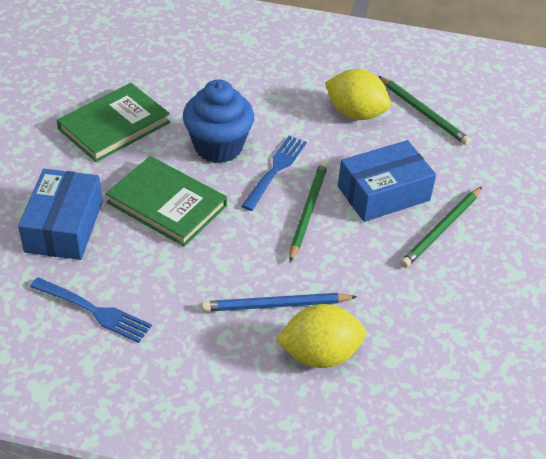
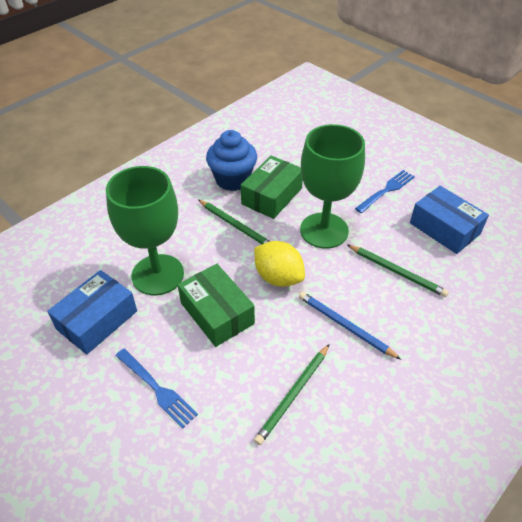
green book: 2 -> 0
green box: 0 -> 2
green goblet: 0 -> 2
yellow lemon: 2 -> 1

